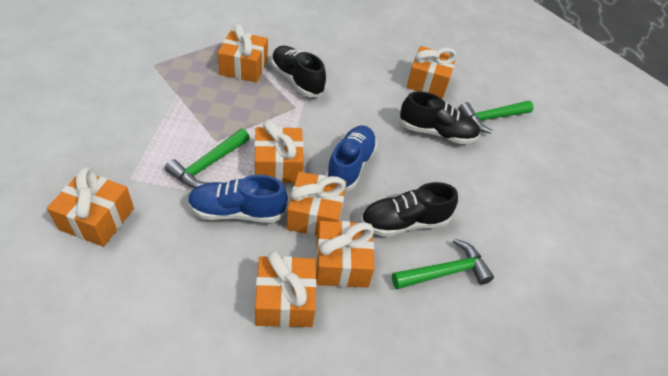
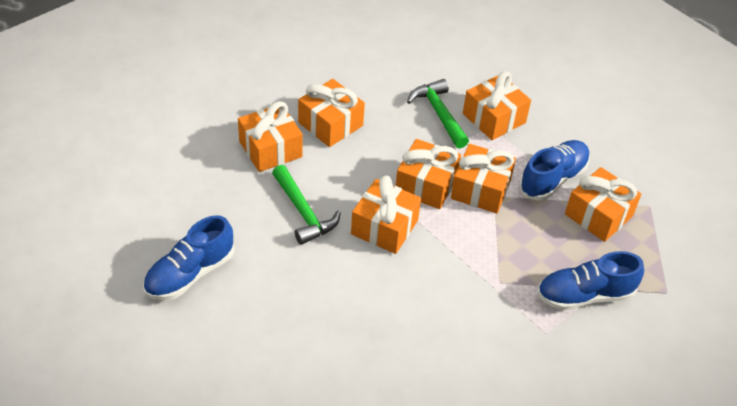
black shoe: 3 -> 0
blue shoe: 2 -> 3
green hammer: 3 -> 2

